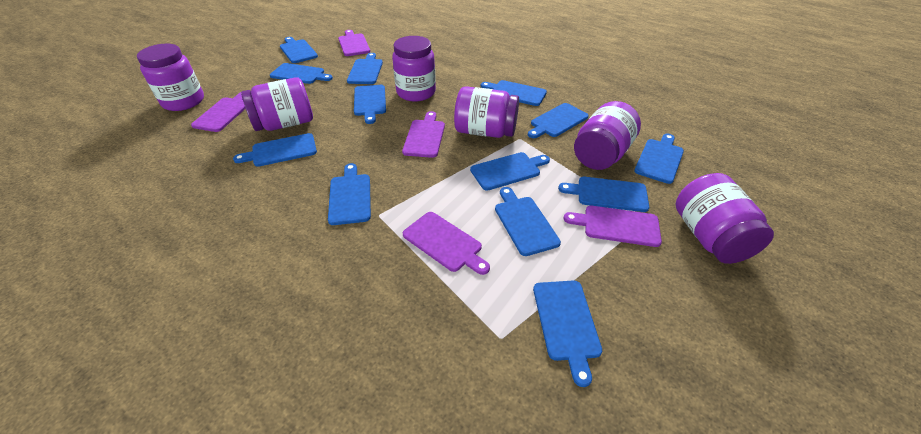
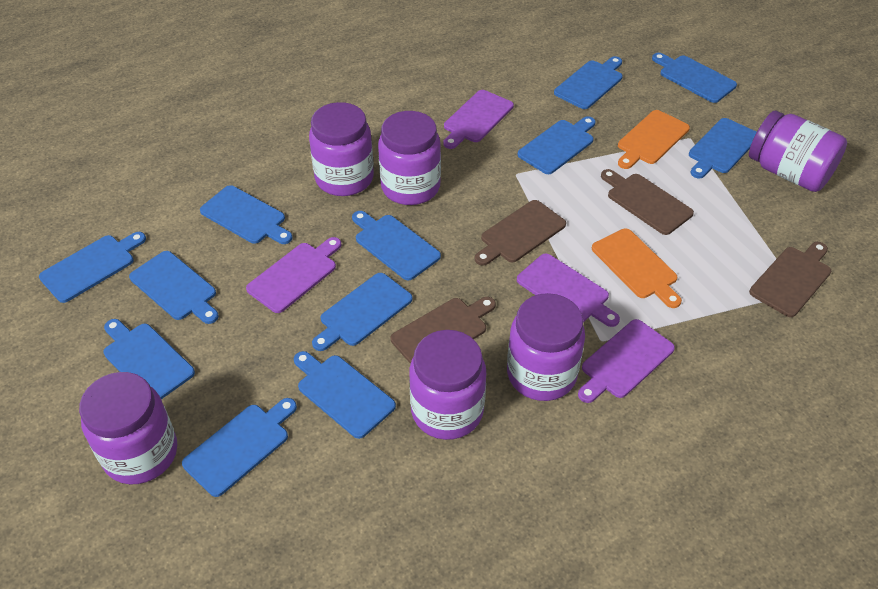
blue cutting board: 13 -> 12
brown cutting board: 0 -> 4
orange cutting board: 0 -> 2
purple cutting board: 5 -> 4

